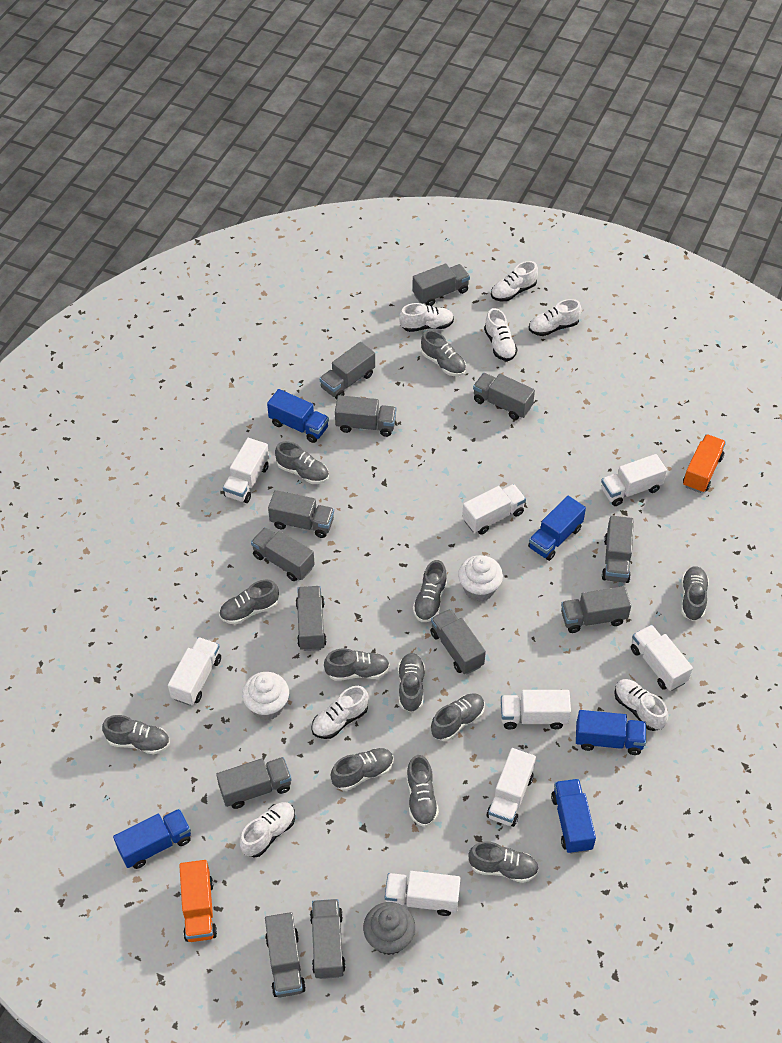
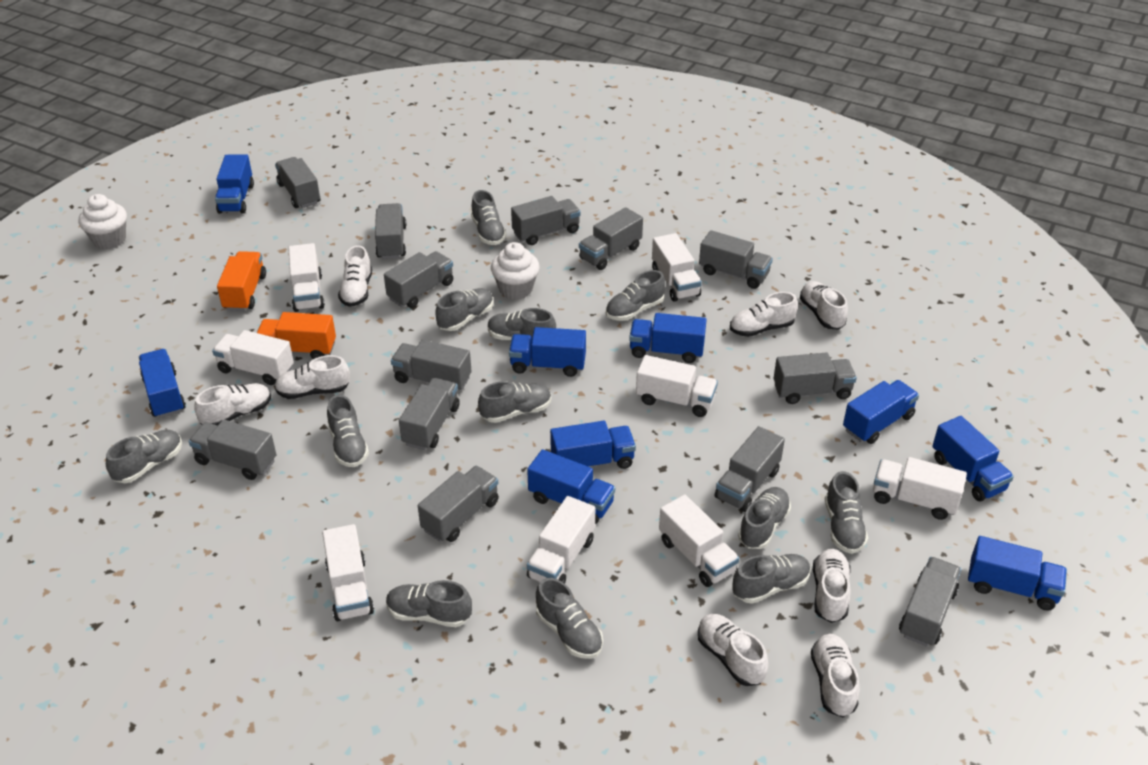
blue truck: 5 -> 9
grey cupcake: 1 -> 0
white shoe: 7 -> 8

